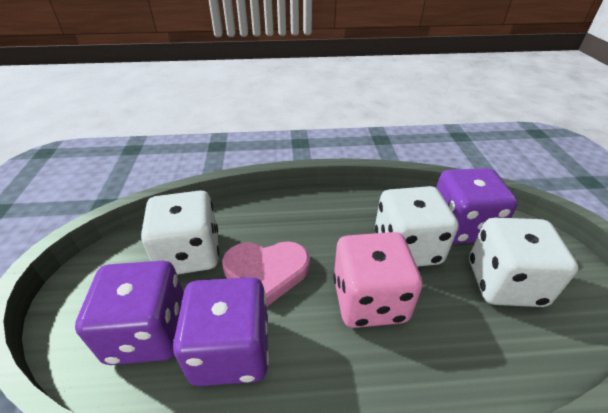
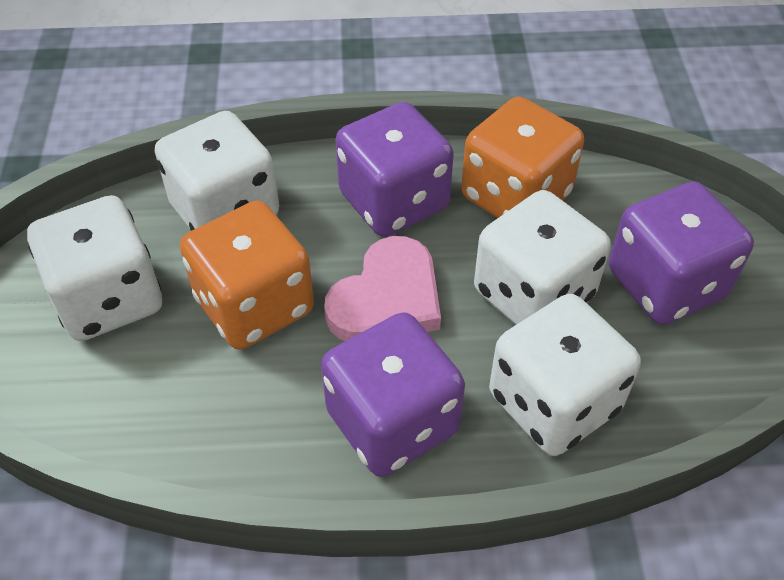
orange dice: 0 -> 2
pink dice: 1 -> 0
white dice: 3 -> 4

